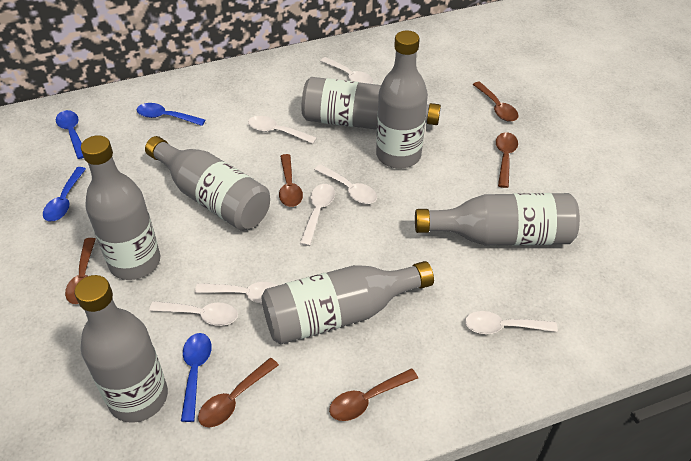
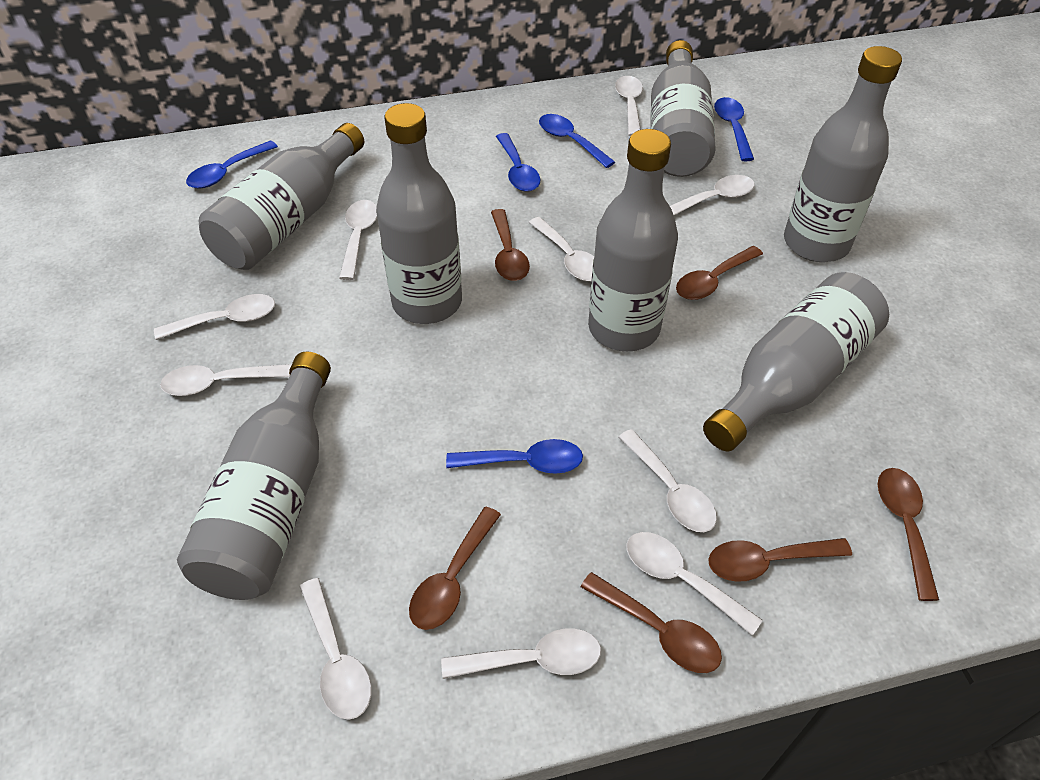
blue spoon: 4 -> 5
white spoon: 7 -> 10

